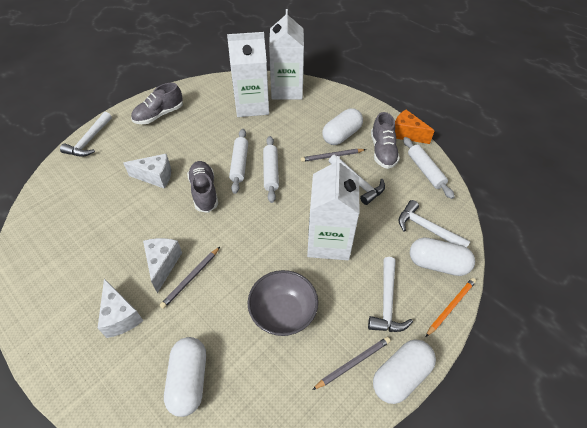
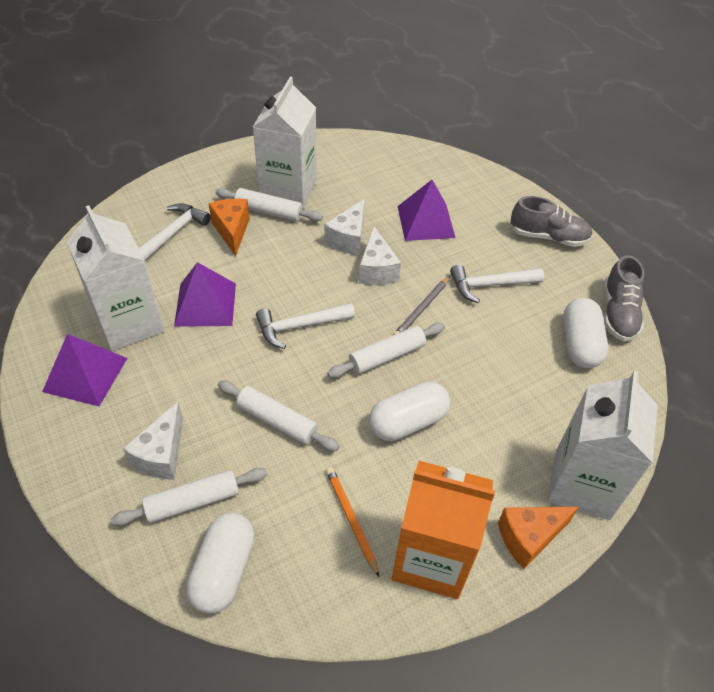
grey bowl: 1 -> 0
grey pencil: 3 -> 1
grey shoe: 3 -> 2
orange carton: 0 -> 1
orange cheese: 1 -> 2
purple pyramid: 0 -> 3
white capsule: 4 -> 3
white hammer: 4 -> 3
white rolling pin: 3 -> 4

